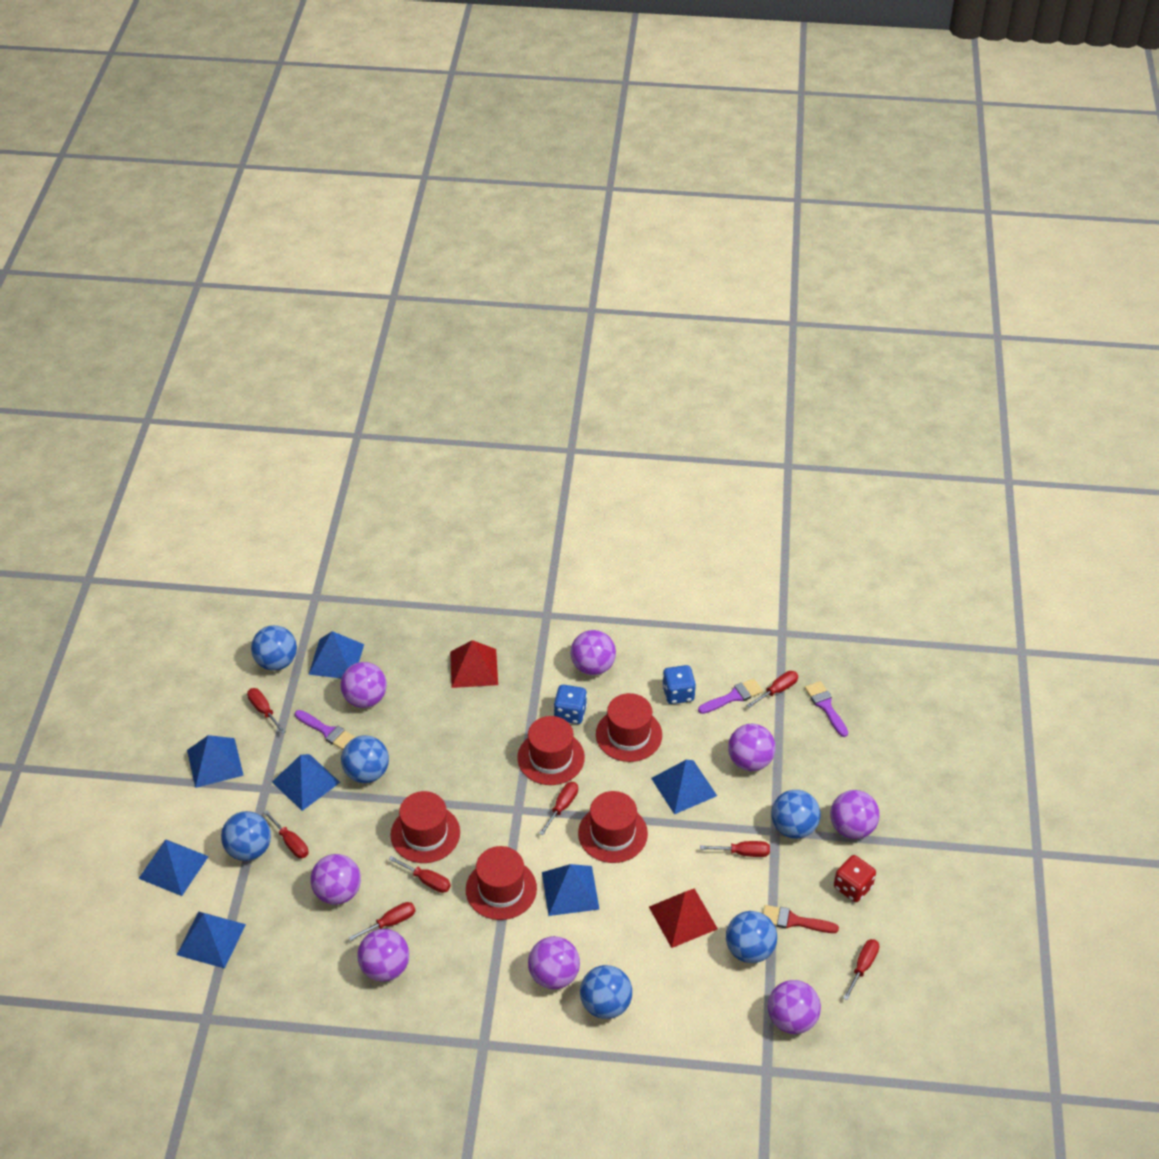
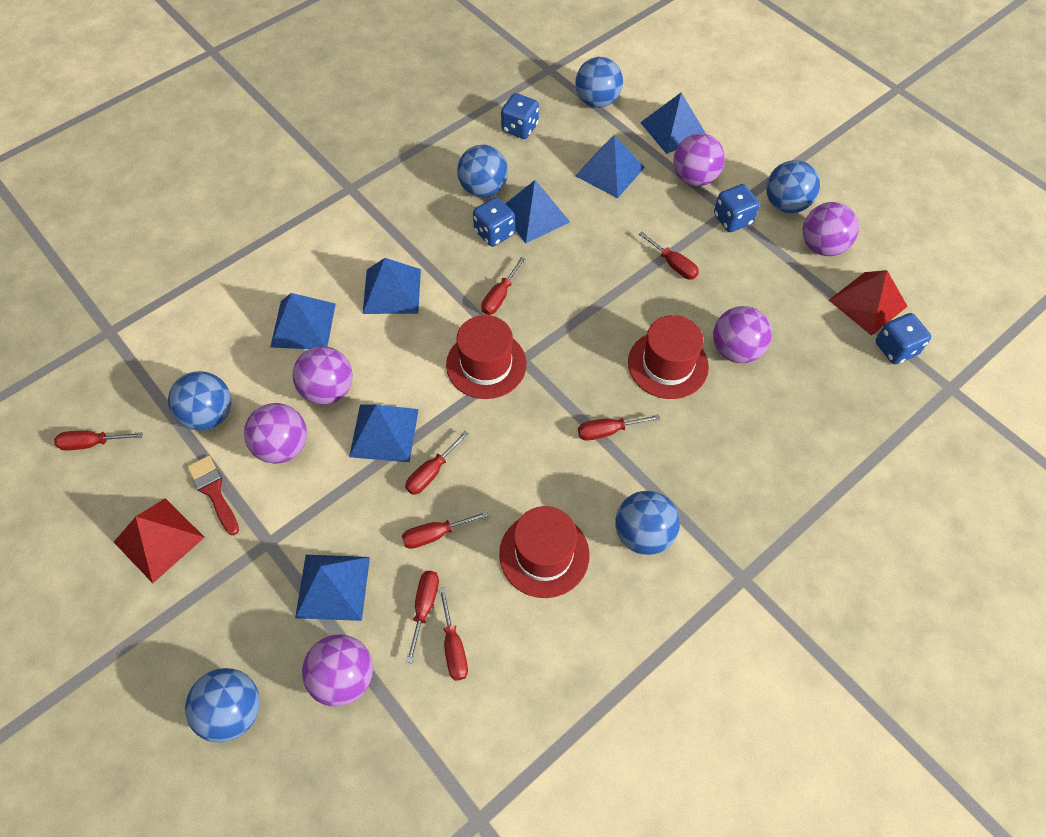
blue dice: 2 -> 4
purple ball: 8 -> 6
purple brush: 3 -> 0
red dice: 1 -> 0
red hat: 5 -> 3

